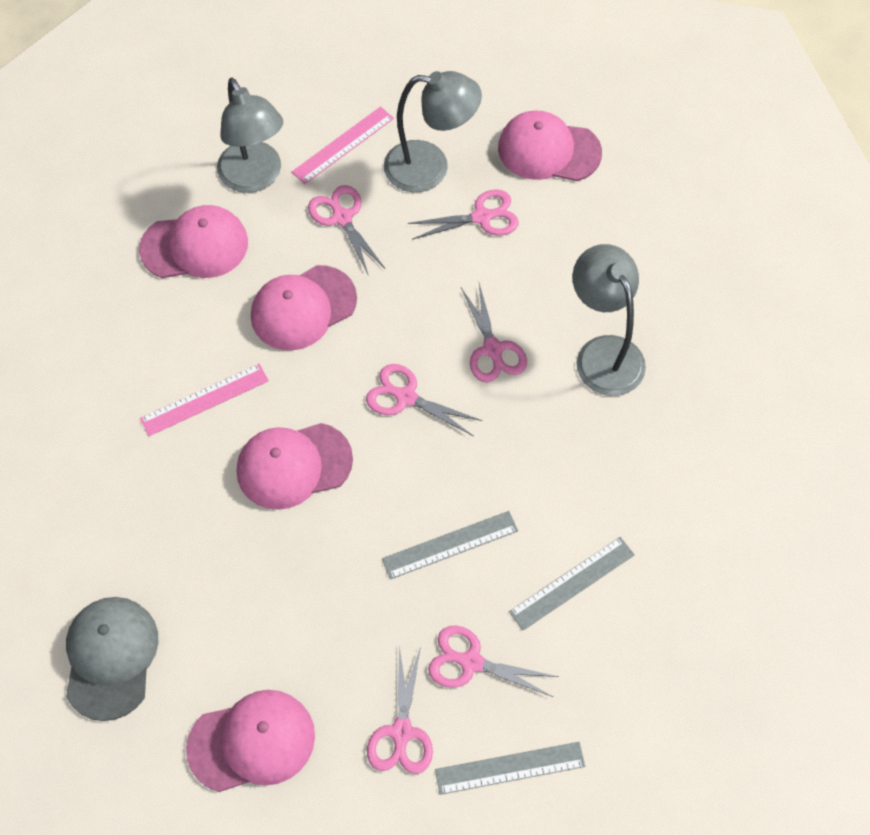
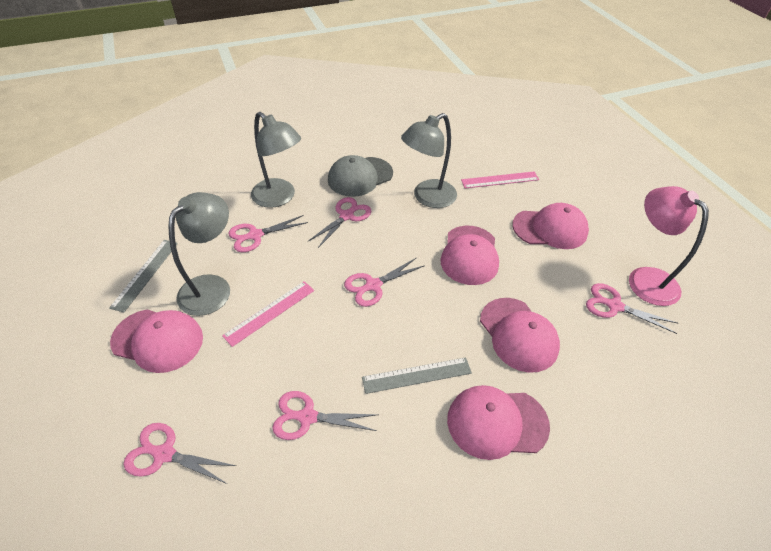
grey ruler: 3 -> 2
pink lamp: 0 -> 1

